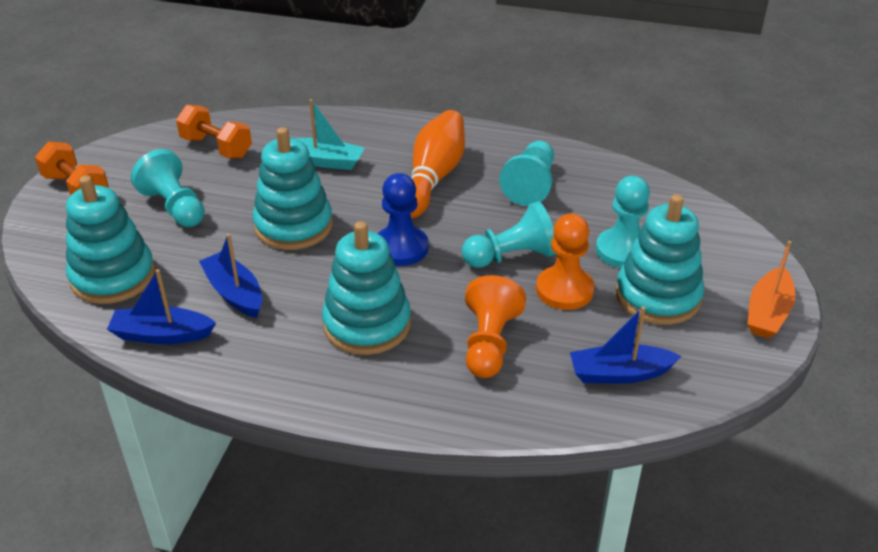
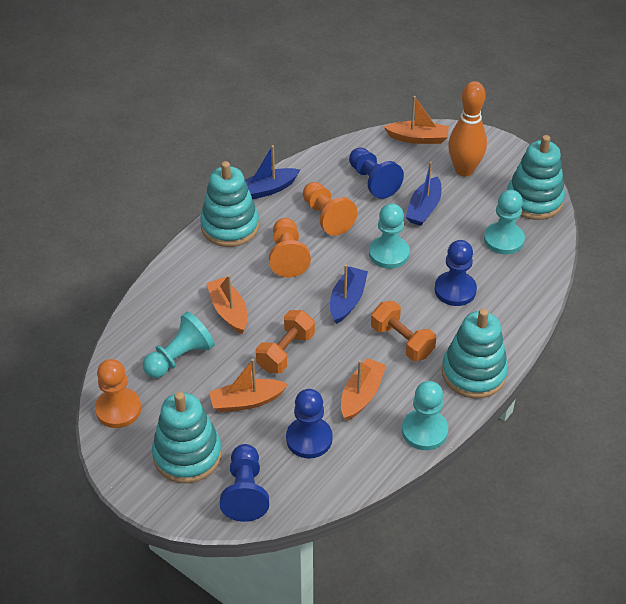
blue pawn: 1 -> 4
orange boat: 1 -> 4
orange pawn: 2 -> 3
turquoise boat: 1 -> 0

